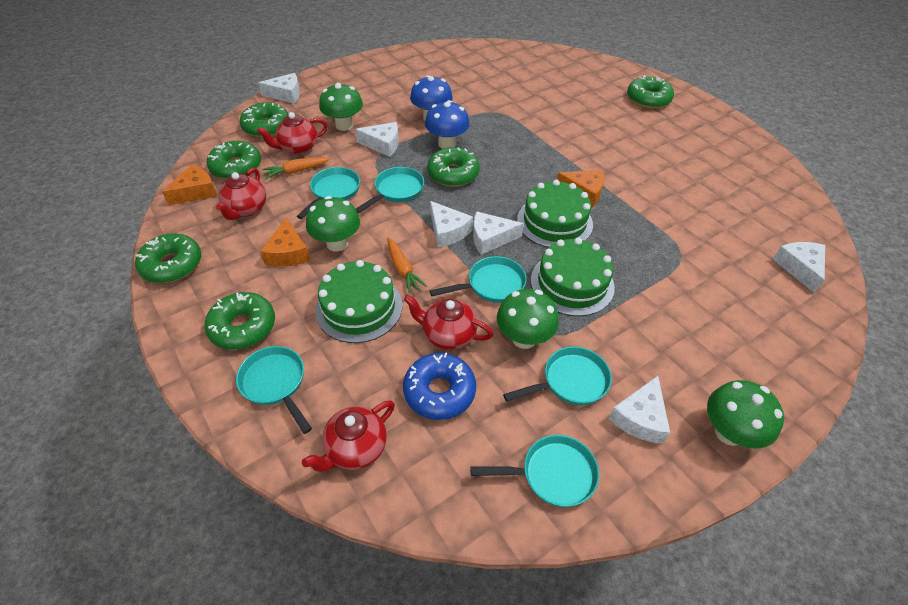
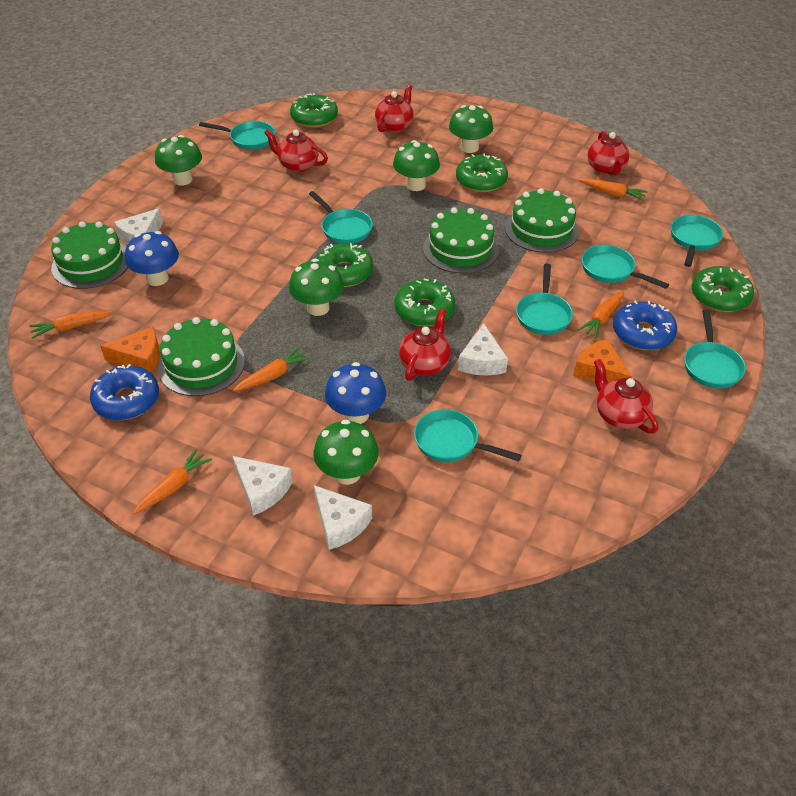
blue donut: 1 -> 2
green cake: 3 -> 4
green donut: 6 -> 5
green mushroom: 4 -> 5
orange carrot: 2 -> 5
orange cheese: 3 -> 2
red teapot: 4 -> 5
turquoise pan: 6 -> 7
white cheese: 6 -> 4

